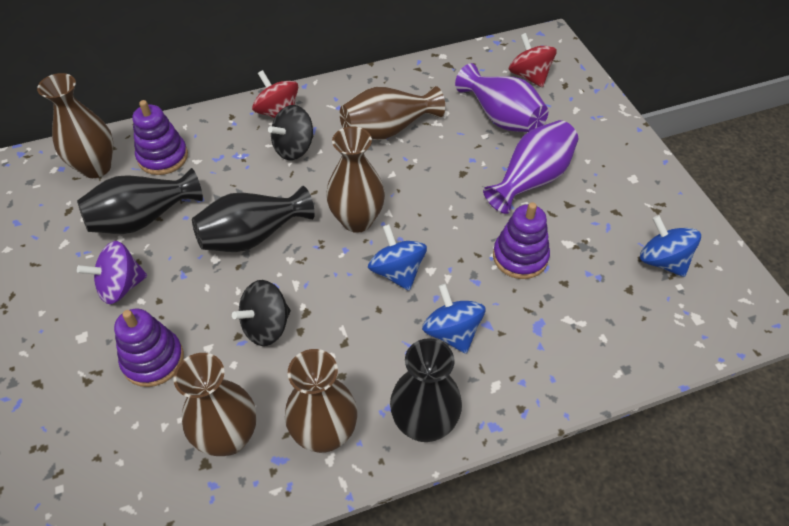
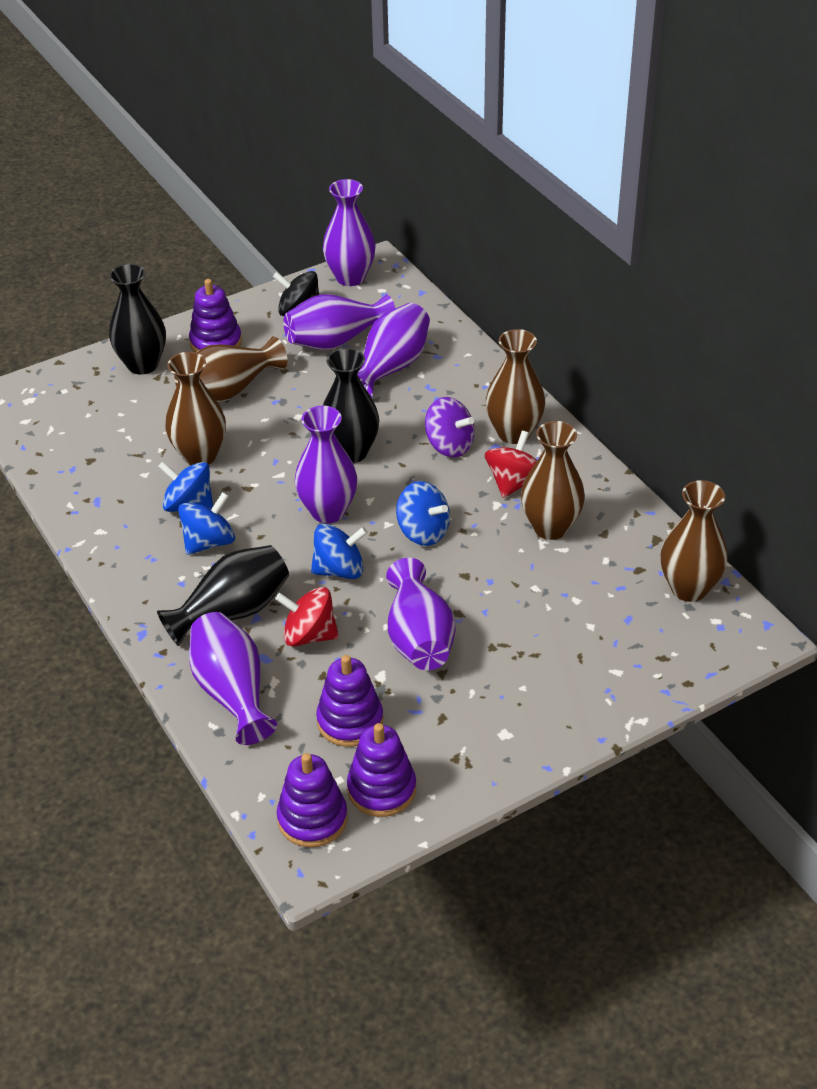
black spinning top: 2 -> 1
blue spinning top: 3 -> 4
purple stacking toy: 3 -> 4
purple vase: 2 -> 6

